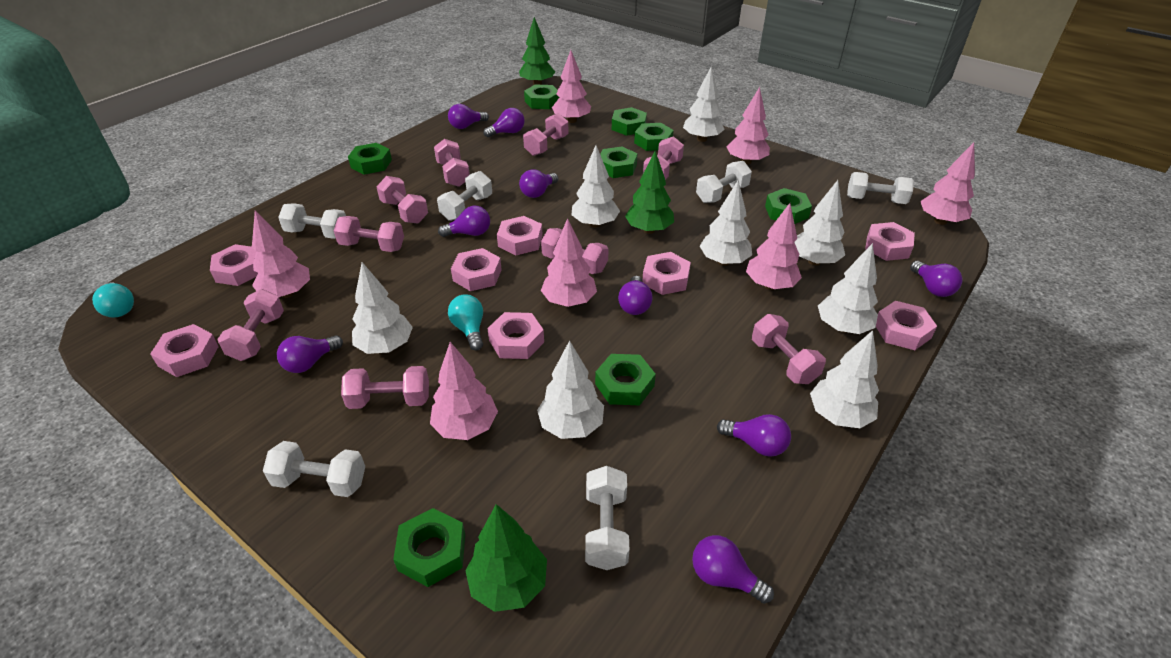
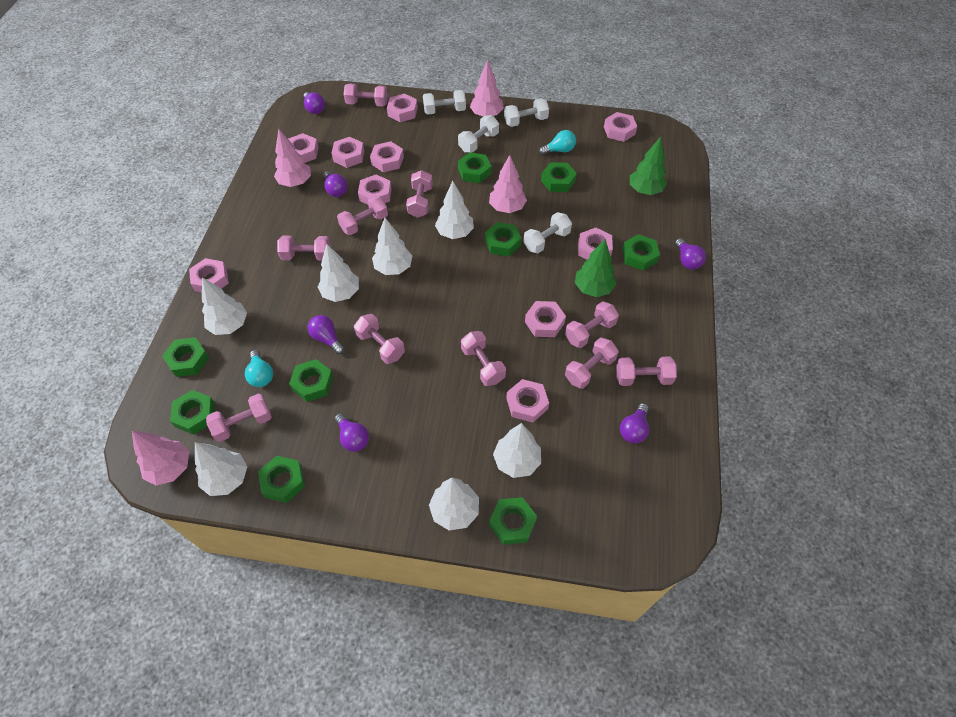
green nut: 8 -> 9
green tree: 3 -> 2
pink dumbbell: 9 -> 10
pink nut: 8 -> 10
pink tree: 7 -> 4
purple light bulb: 9 -> 6
white dumbbell: 6 -> 4
white tree: 8 -> 7

